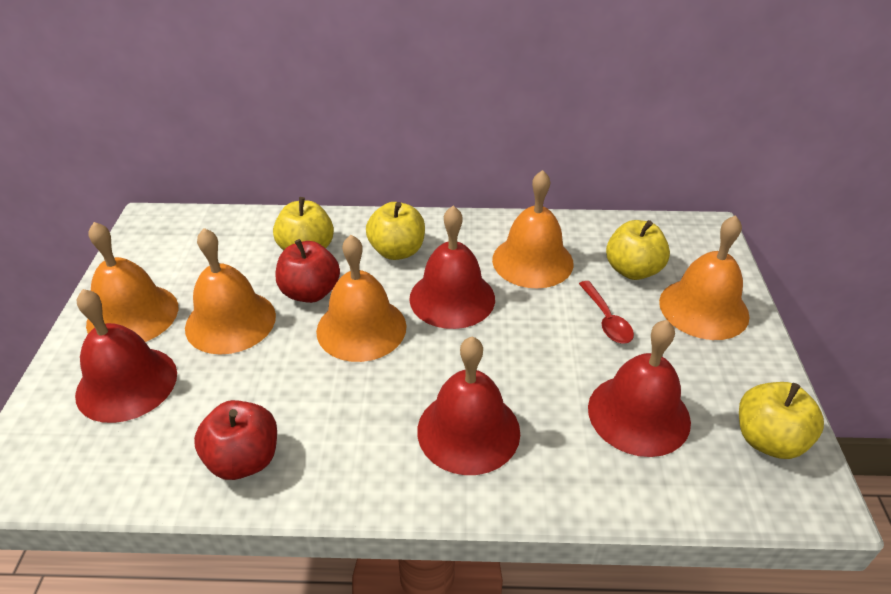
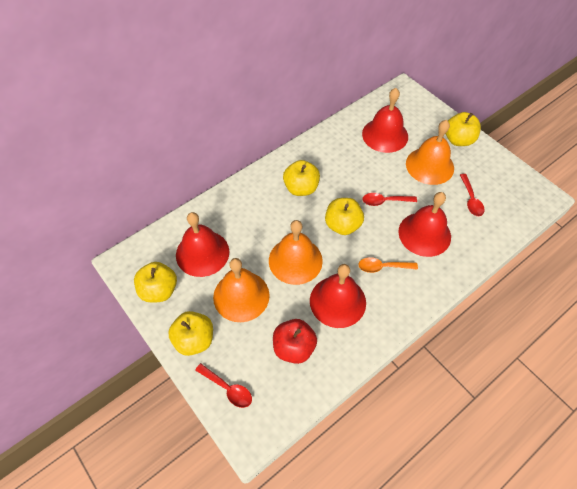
orange bell: 5 -> 3
orange spoon: 0 -> 1
red apple: 2 -> 1
red spoon: 1 -> 3
yellow apple: 4 -> 5

